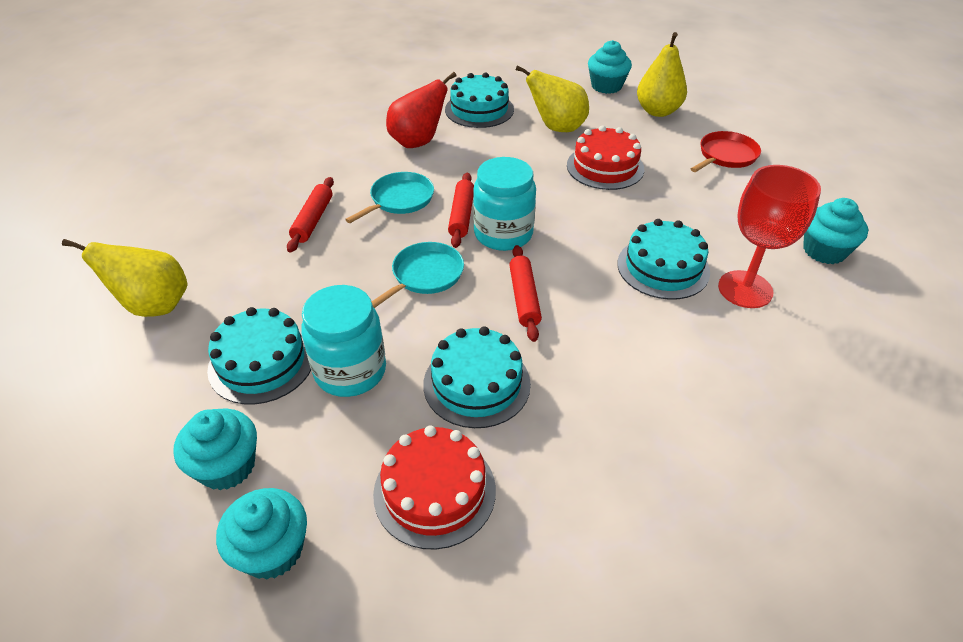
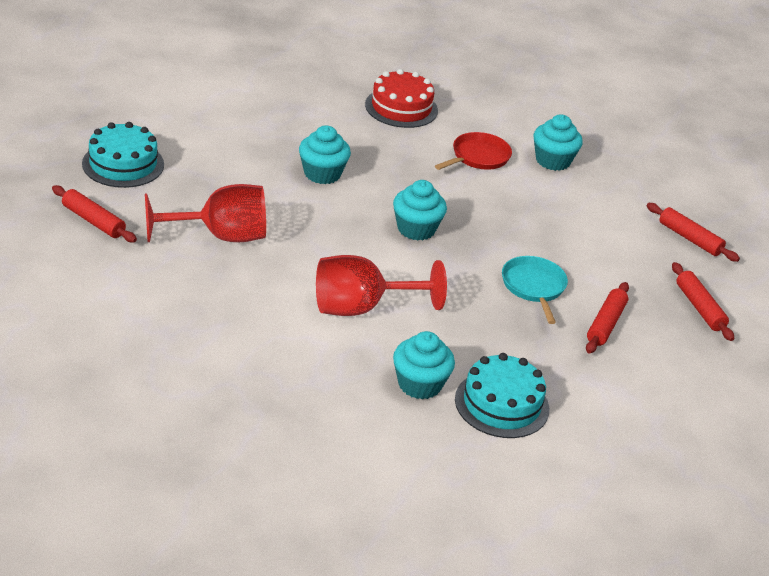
red cake: 2 -> 1
red goblet: 1 -> 2
red pear: 1 -> 0
red rolling pin: 3 -> 4
turquoise cake: 4 -> 2
turquoise jar: 2 -> 0
turquoise pan: 2 -> 1
yellow pear: 3 -> 0

